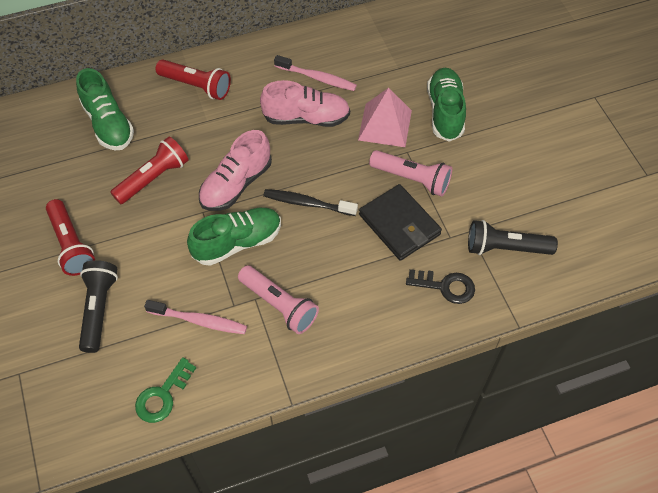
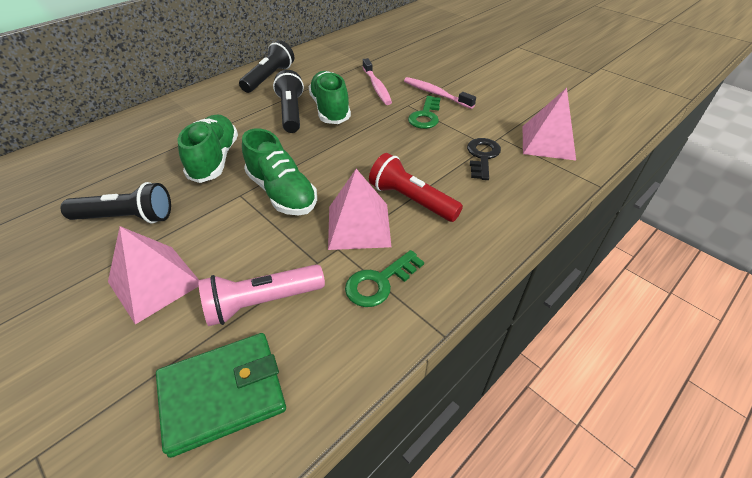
black flashlight: 2 -> 3
black toothbrush: 1 -> 0
black wallet: 1 -> 0
green key: 1 -> 2
green wallet: 0 -> 1
pink flashlight: 2 -> 1
pink pyramid: 1 -> 3
pink shoe: 2 -> 0
red flashlight: 3 -> 1

